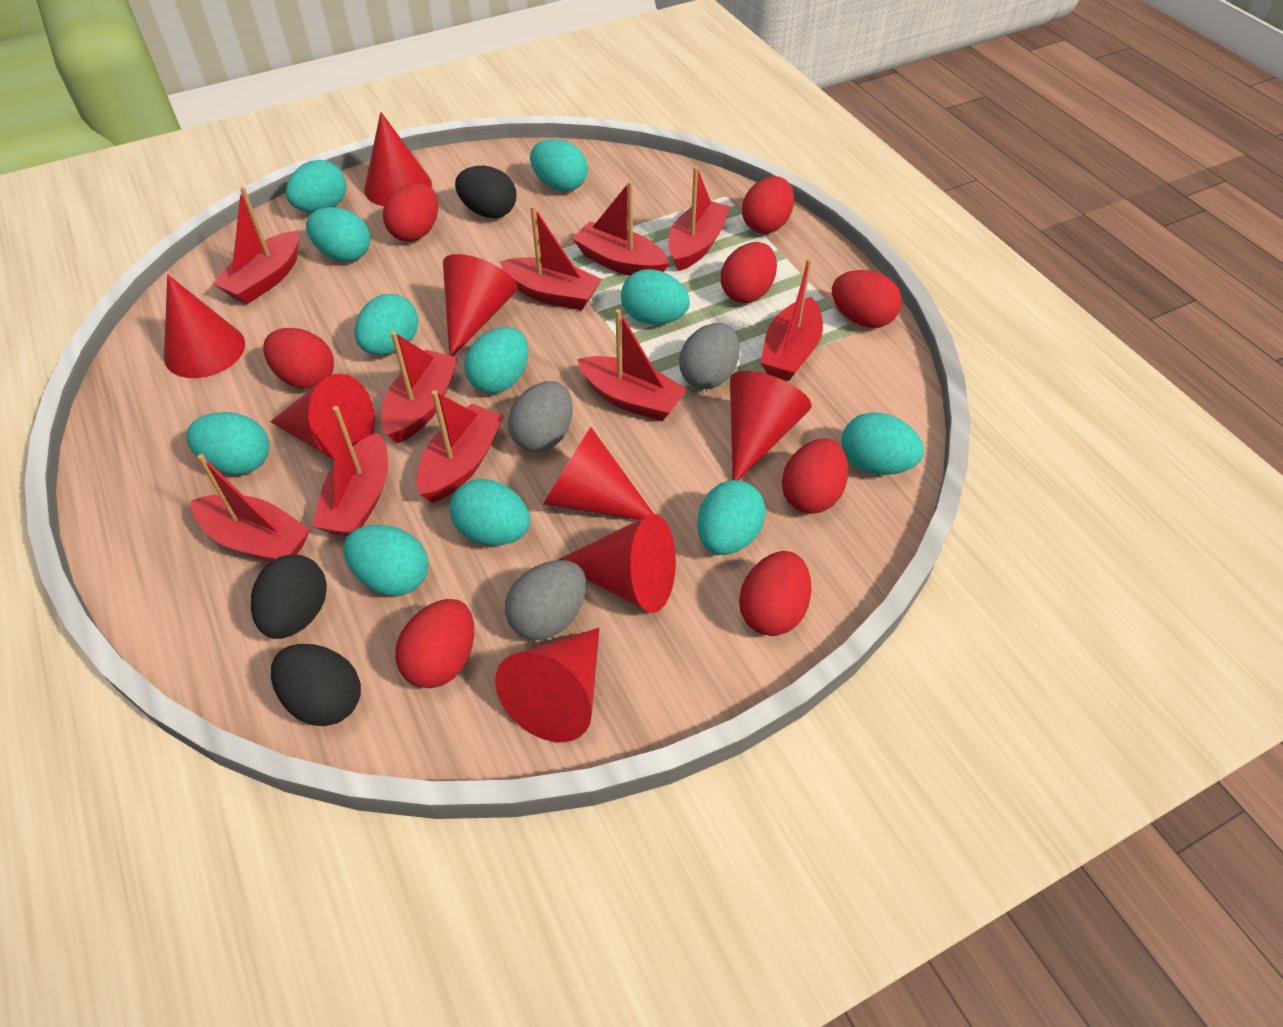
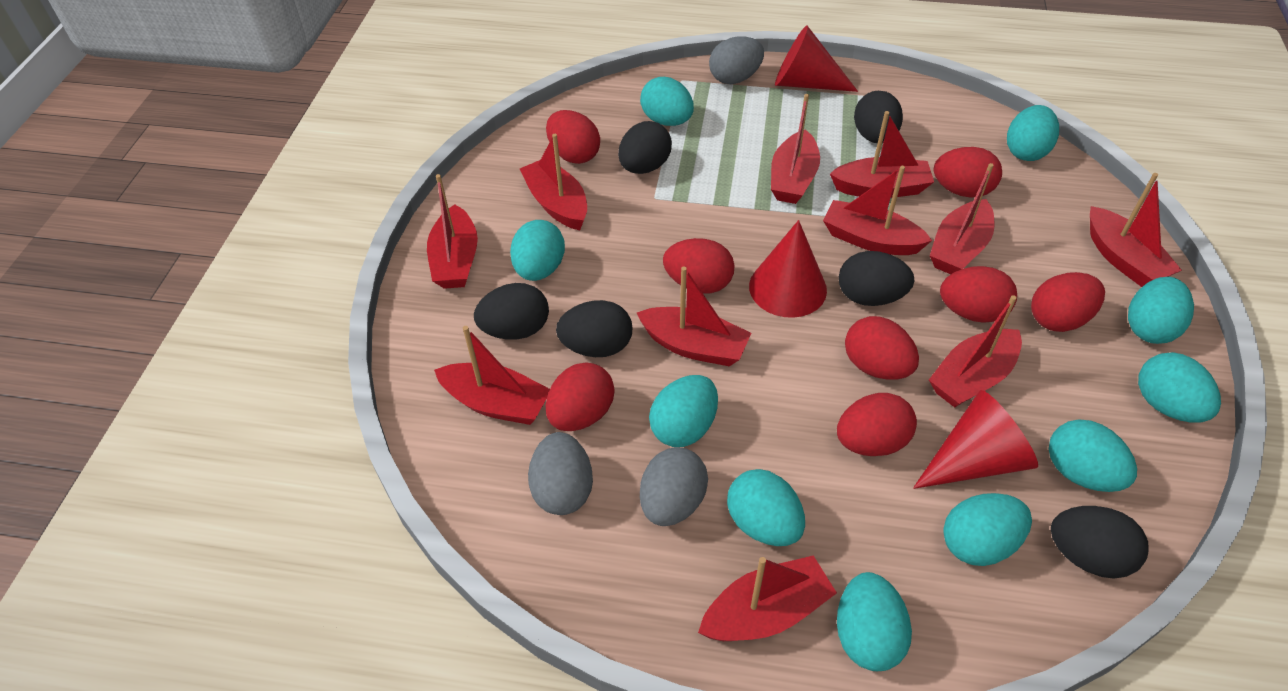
black egg: 3 -> 6
red boat: 10 -> 11
red cone: 8 -> 3
turquoise egg: 11 -> 10

